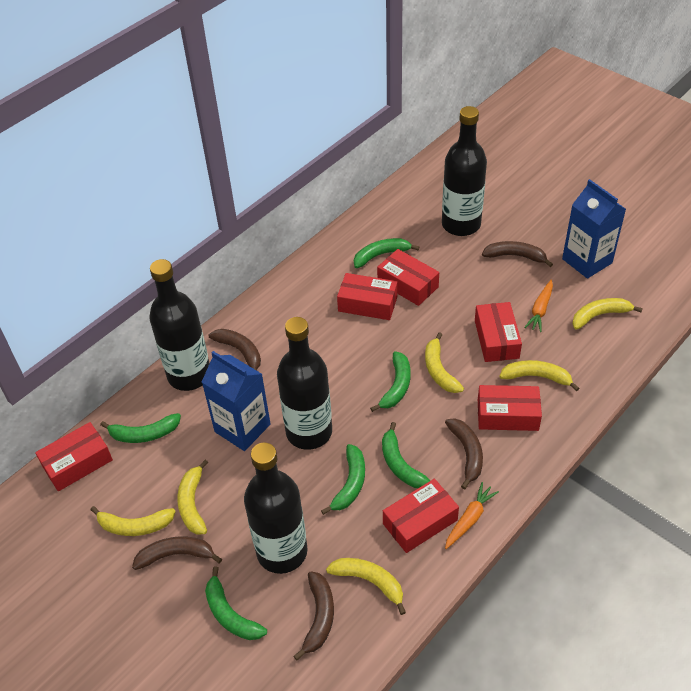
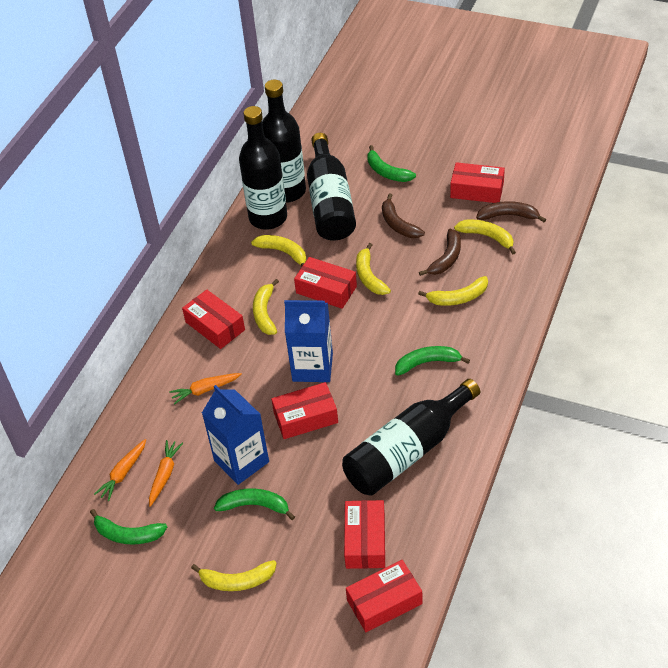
brown banana: 5 -> 3
green banana: 6 -> 4
orange carrot: 2 -> 3

